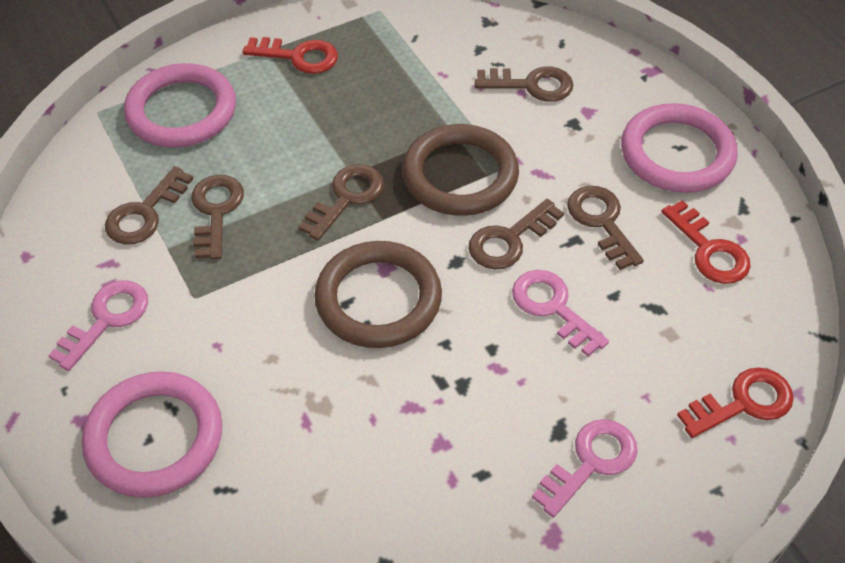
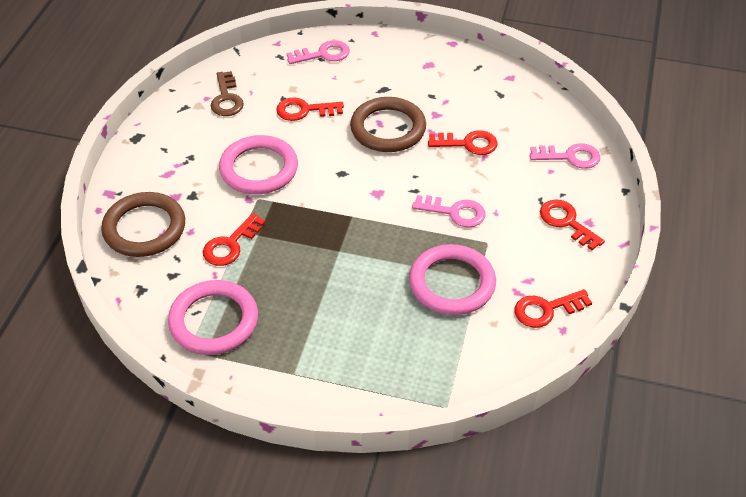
brown key: 6 -> 1
red key: 3 -> 5

